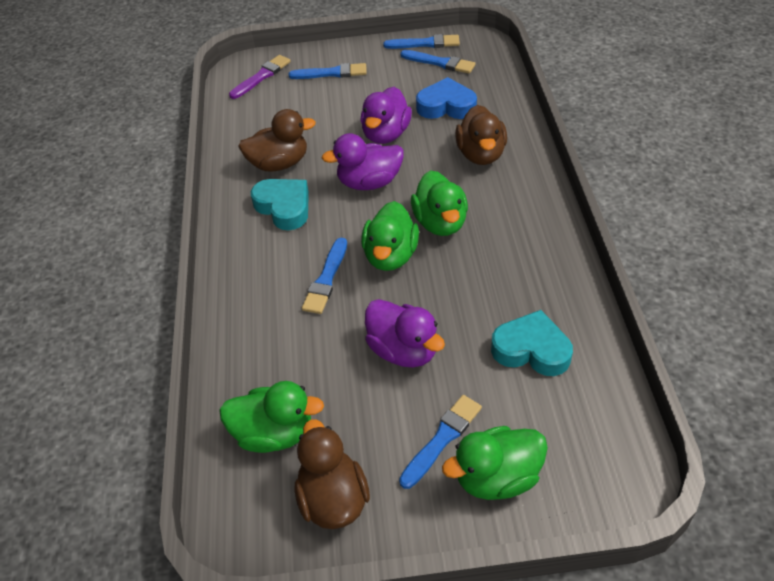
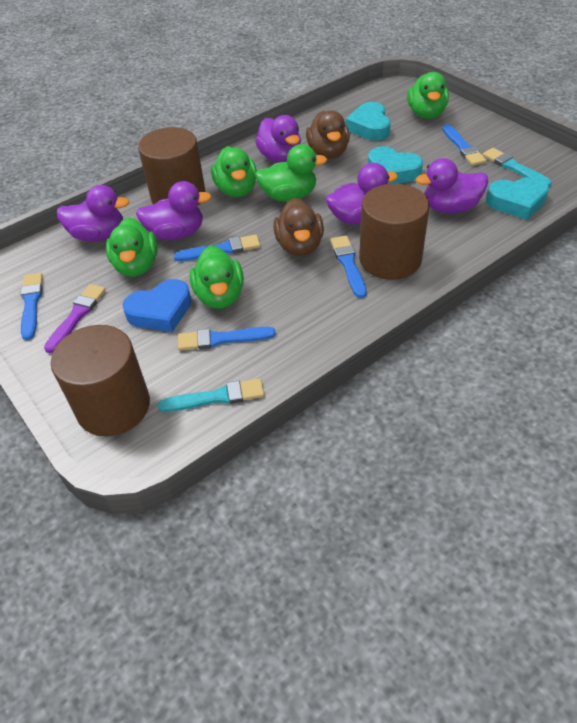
brown cylinder: 0 -> 3
brown duck: 3 -> 2
green duck: 4 -> 5
purple duck: 3 -> 5
turquoise brush: 0 -> 2
turquoise heart: 2 -> 3

